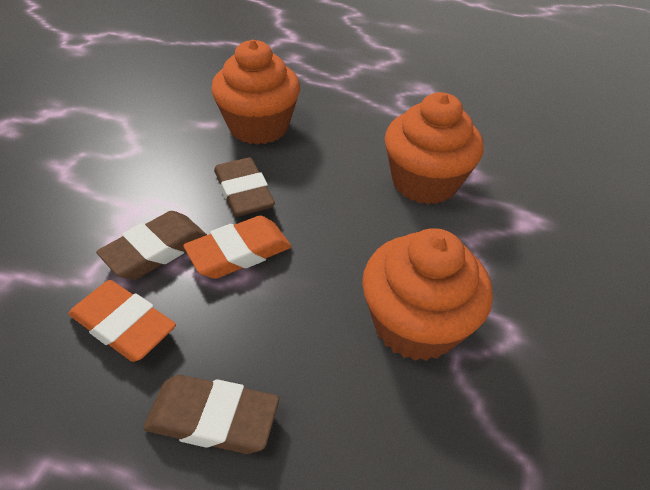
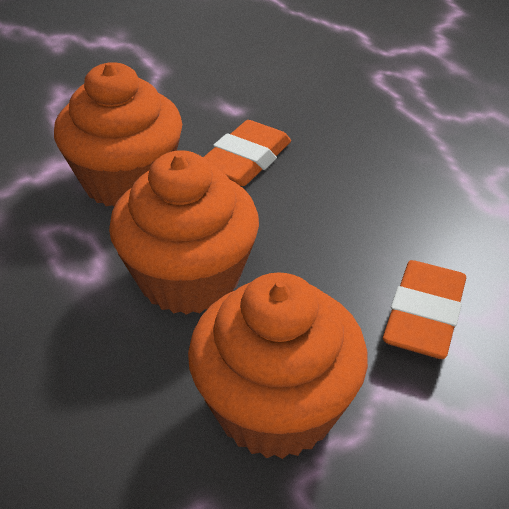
brown eraser: 3 -> 0

